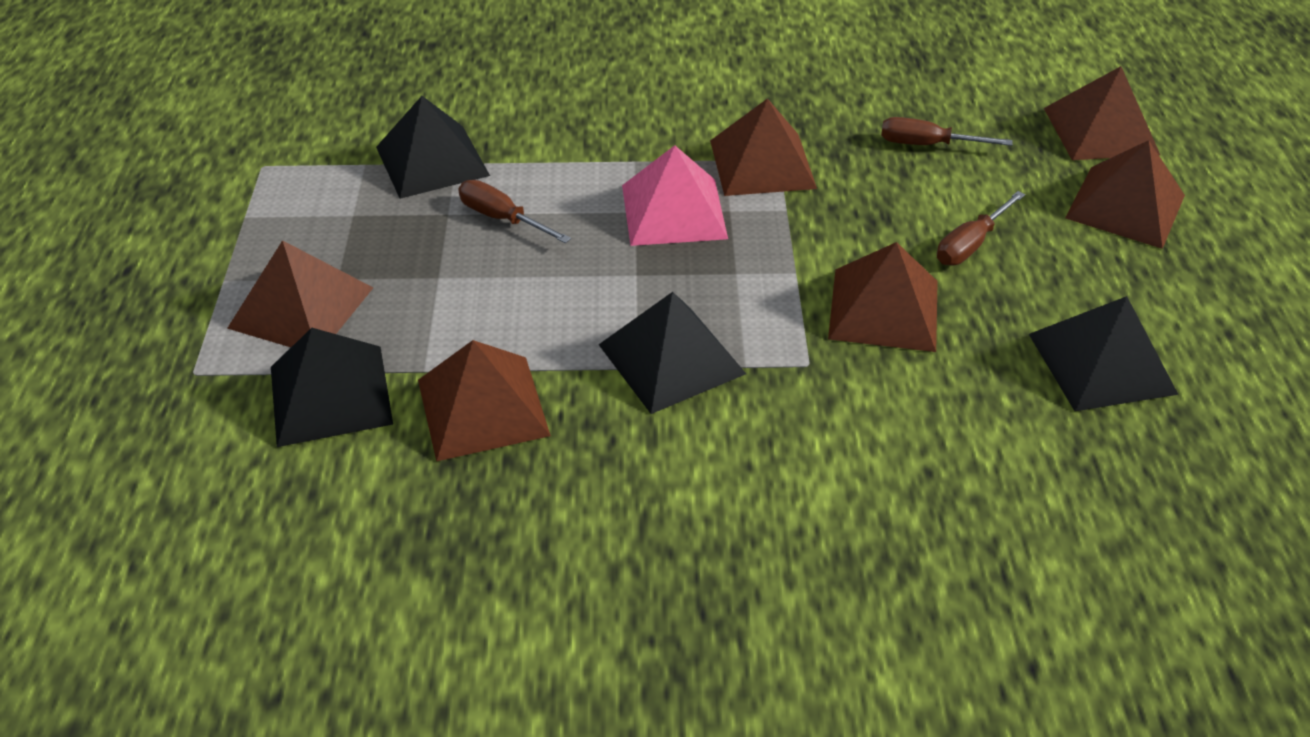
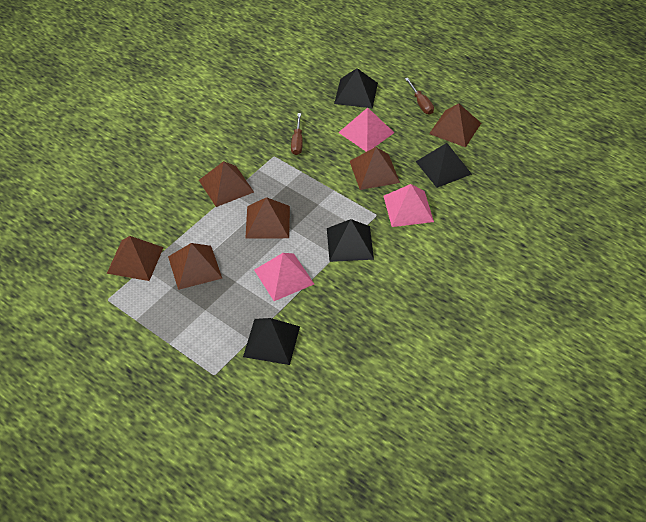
brown screwdriver: 3 -> 2
pink pyramid: 1 -> 3

